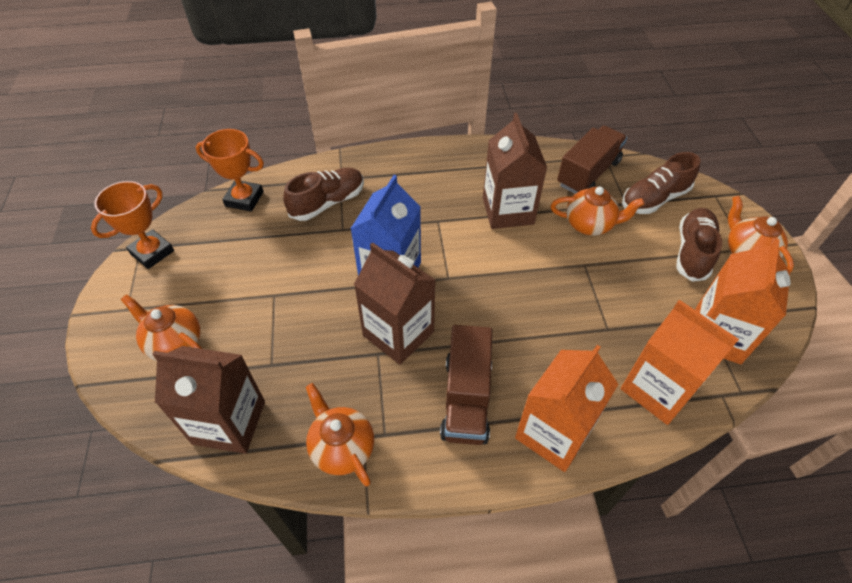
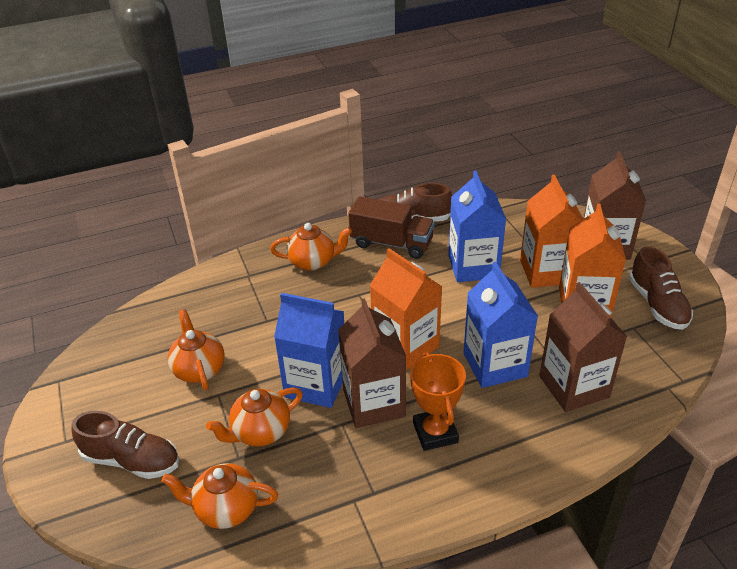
blue carton: 1 -> 3
brown truck: 2 -> 1
orange trophy: 2 -> 1

